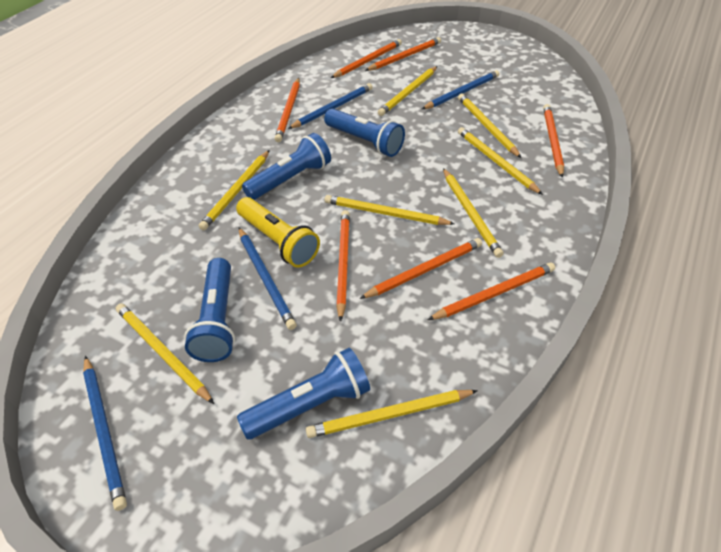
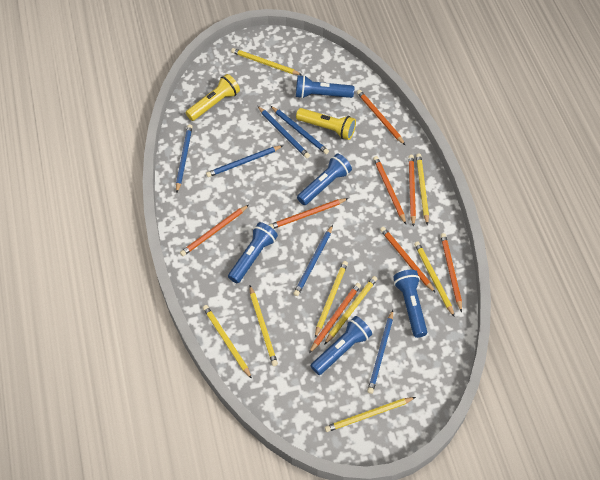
blue flashlight: 4 -> 5
blue pencil: 4 -> 6
orange pencil: 7 -> 8
yellow flashlight: 1 -> 2

